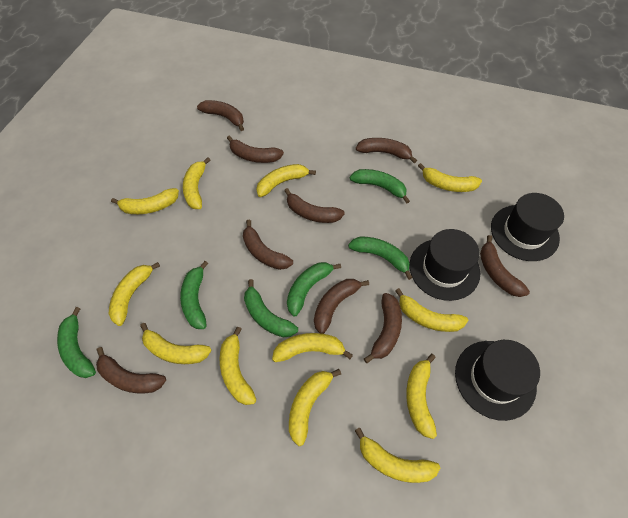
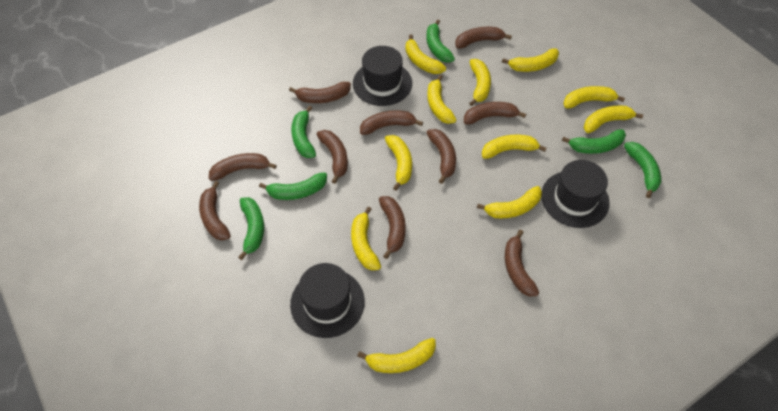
brown banana: 9 -> 10
yellow banana: 12 -> 11

